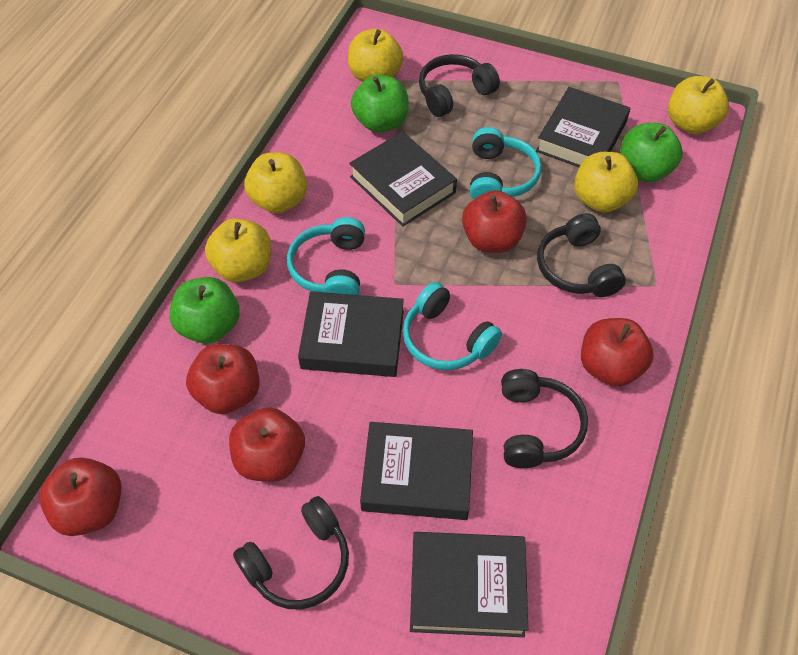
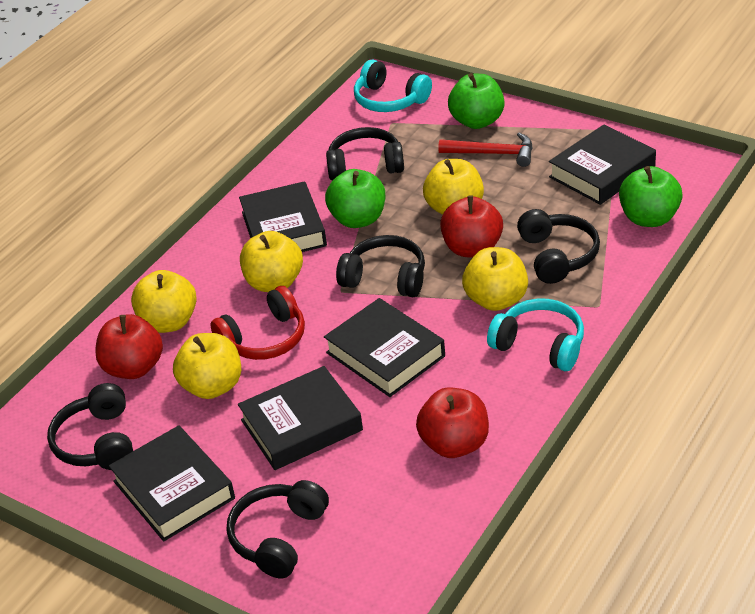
black headphones: 4 -> 5
red apple: 5 -> 3
red hammer: 0 -> 1
red headphones: 0 -> 1
turquoise headphones: 3 -> 2

